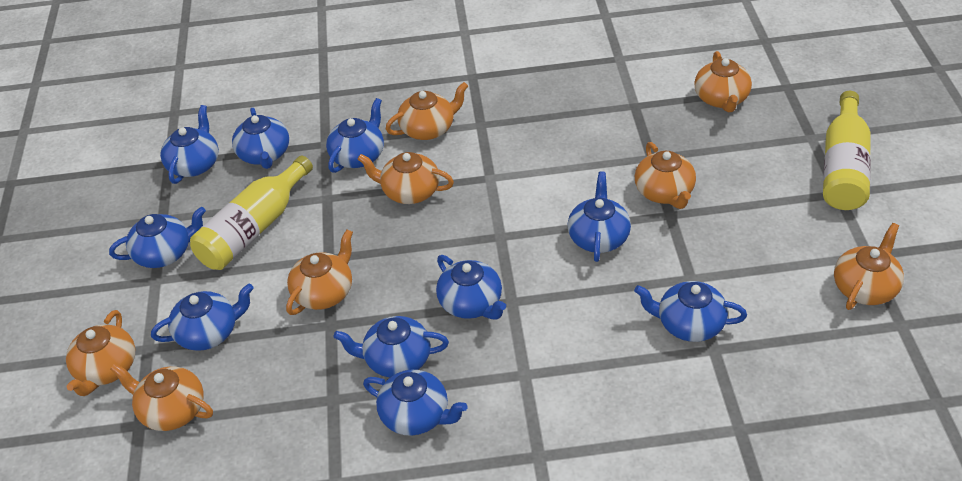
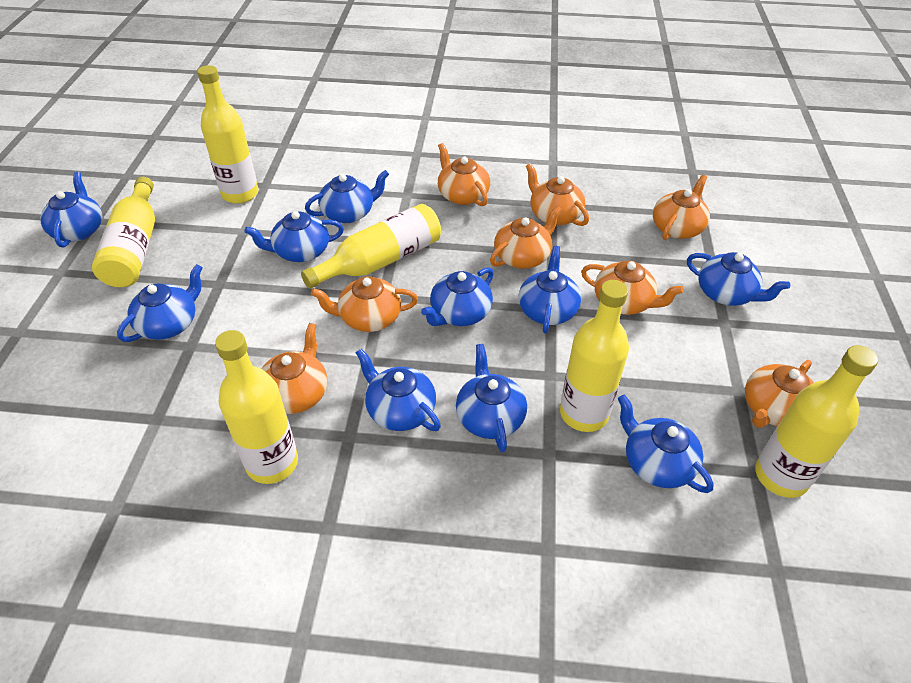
yellow bottle: 2 -> 6

